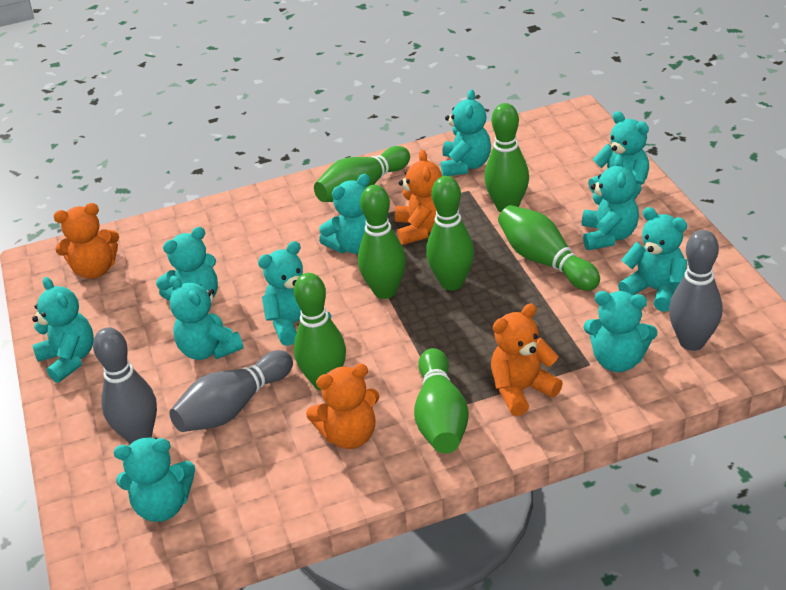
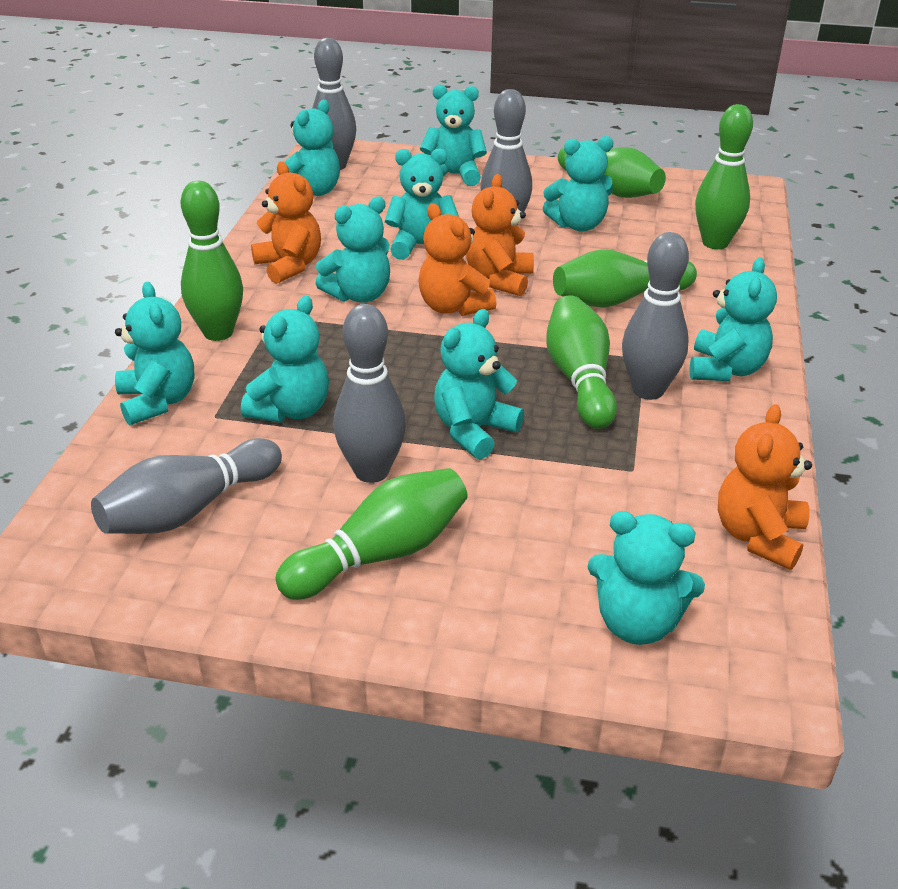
green bowling pin: 7 -> 6
grey bowling pin: 3 -> 5
turquoise teddy bear: 11 -> 10

